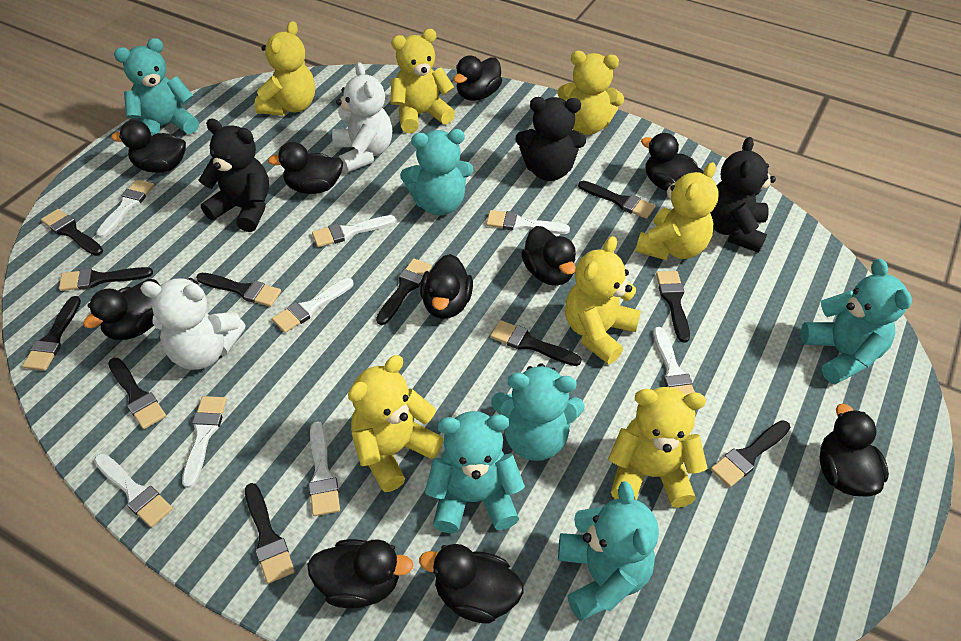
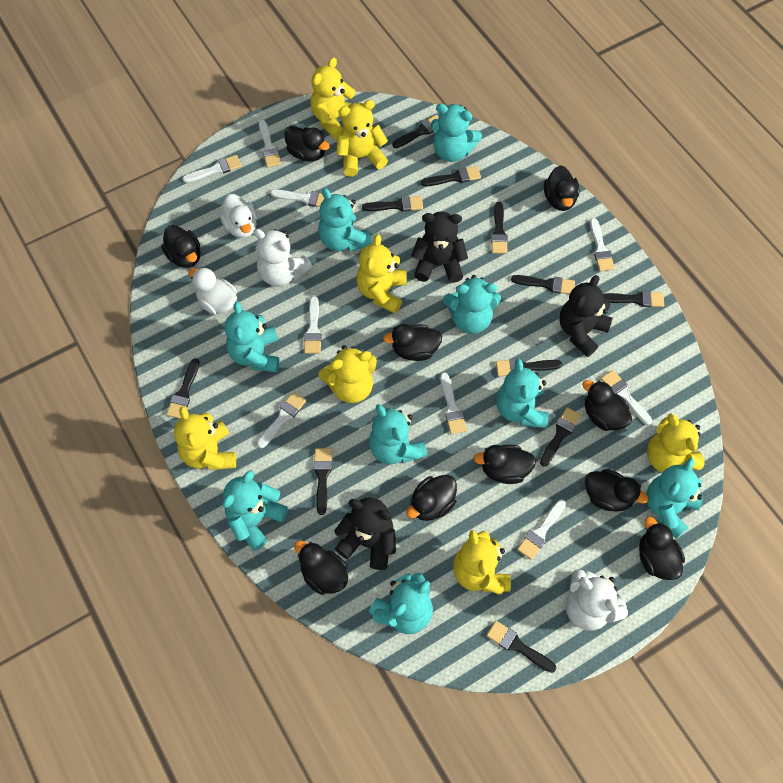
turquoise teddy bear: 6 -> 9
white brush: 8 -> 9
white duck: 0 -> 2

